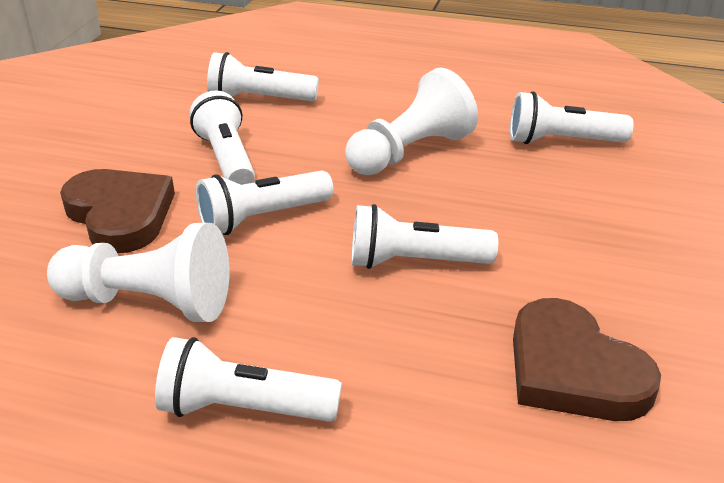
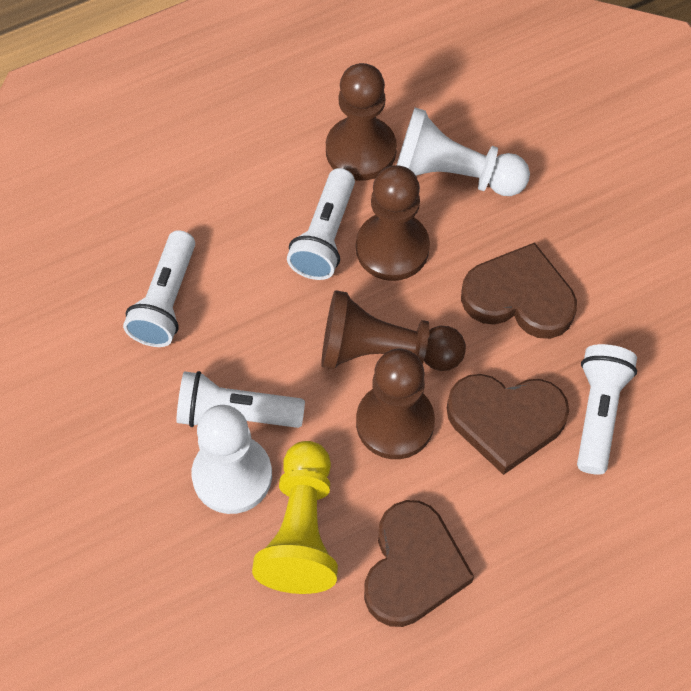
brown heart: 2 -> 3
brown pawn: 0 -> 4
white flashlight: 6 -> 4
yellow pawn: 0 -> 1

